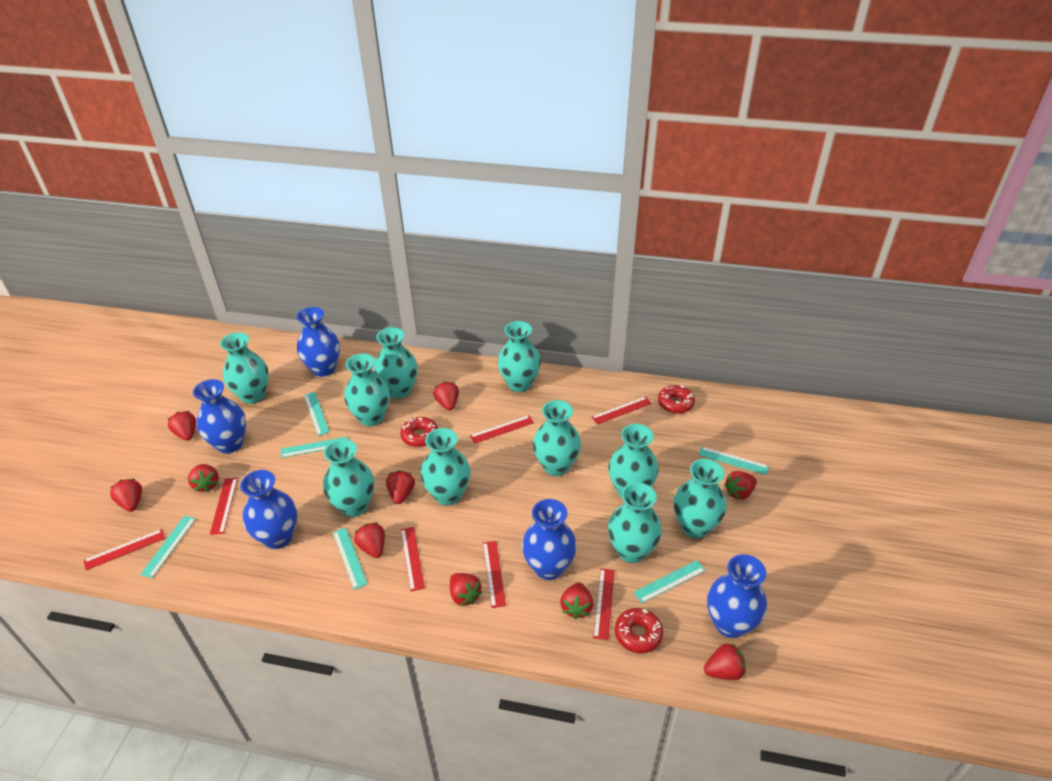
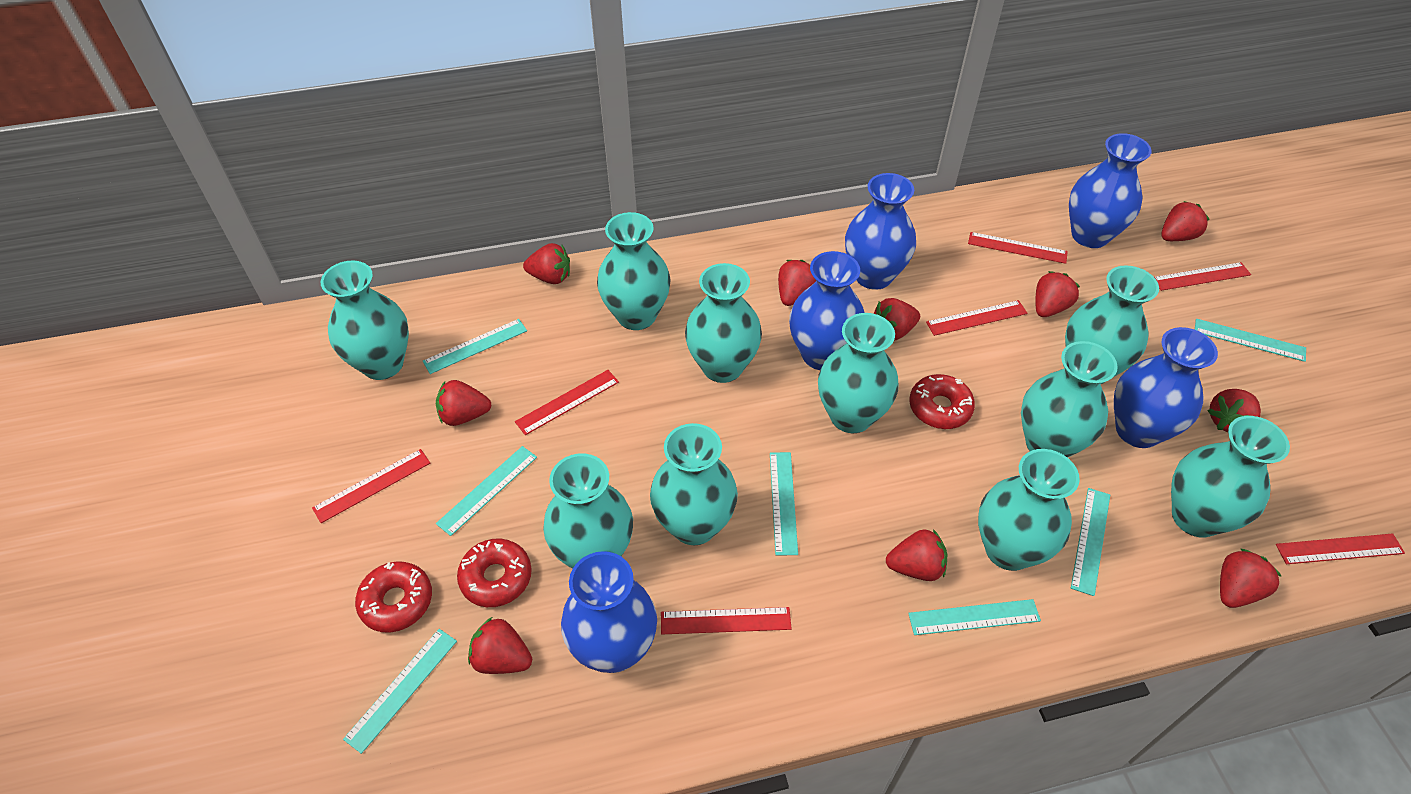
turquoise ruler: 6 -> 7

